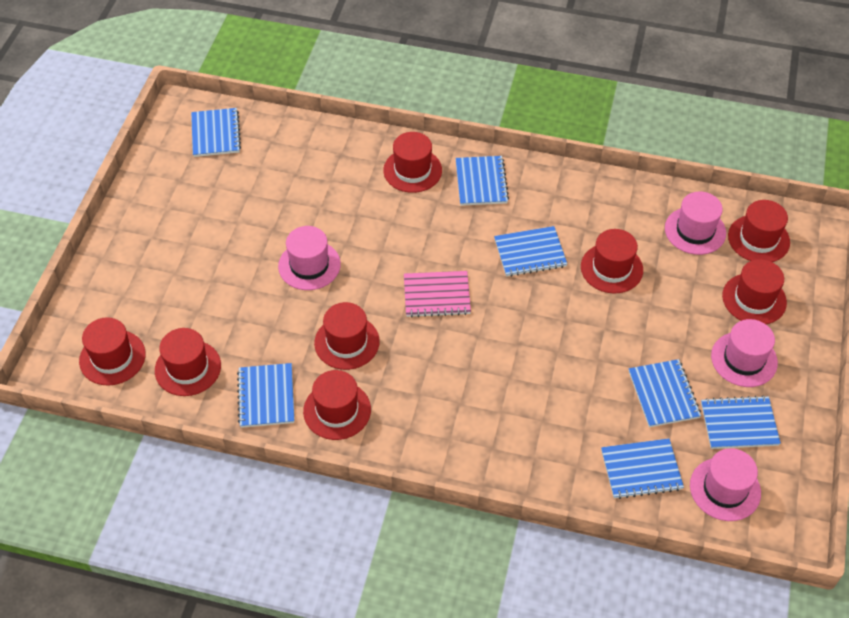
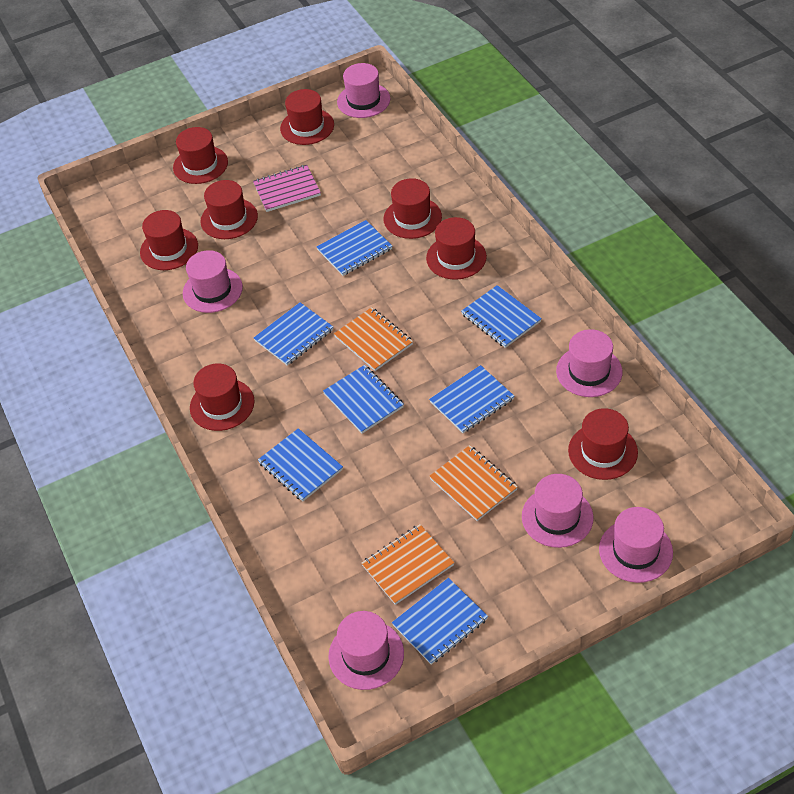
orange notebook: 0 -> 3
pink hat: 4 -> 6

